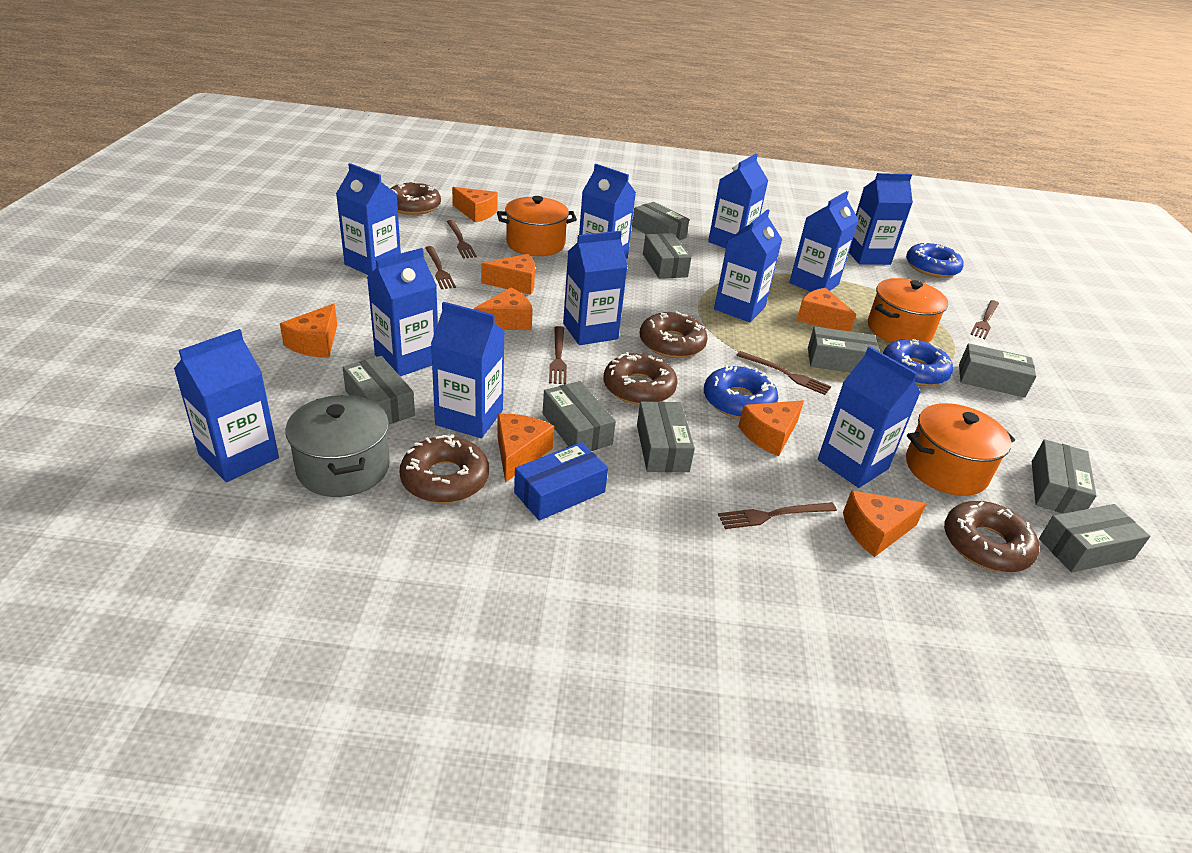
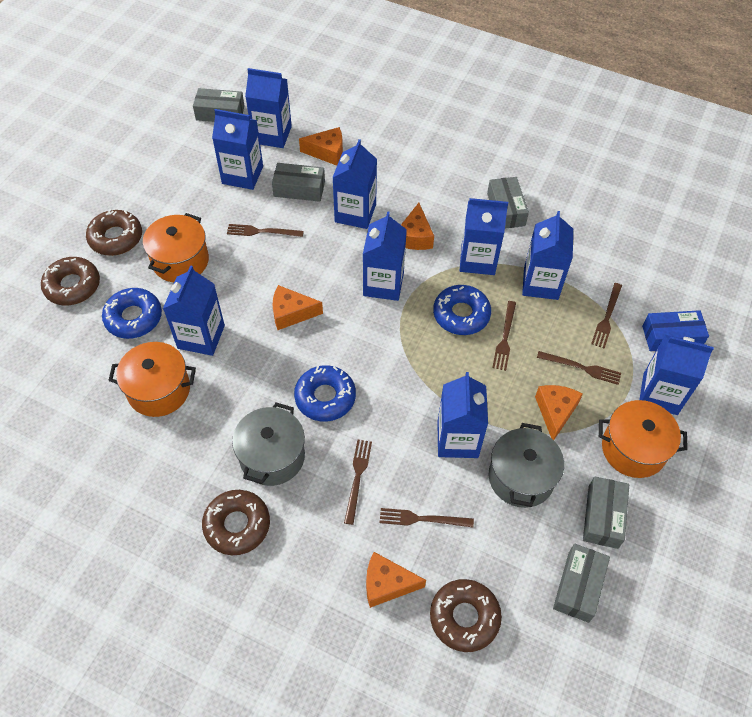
blue carton: 11 -> 9
brown donut: 5 -> 4
grey box: 9 -> 5
grey pot: 1 -> 2
orange cheese: 8 -> 5

